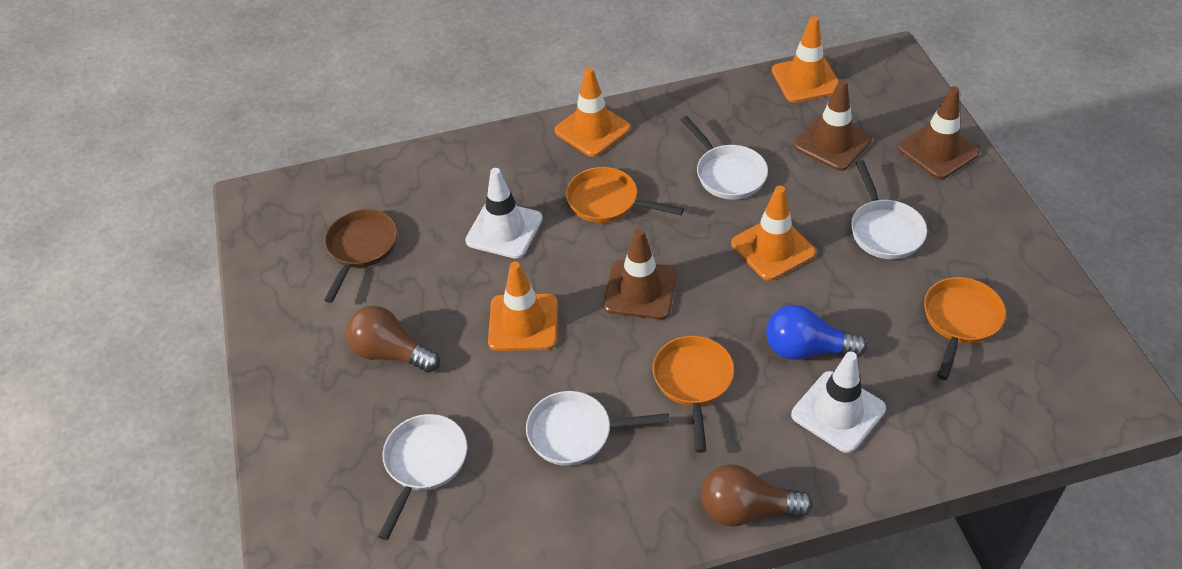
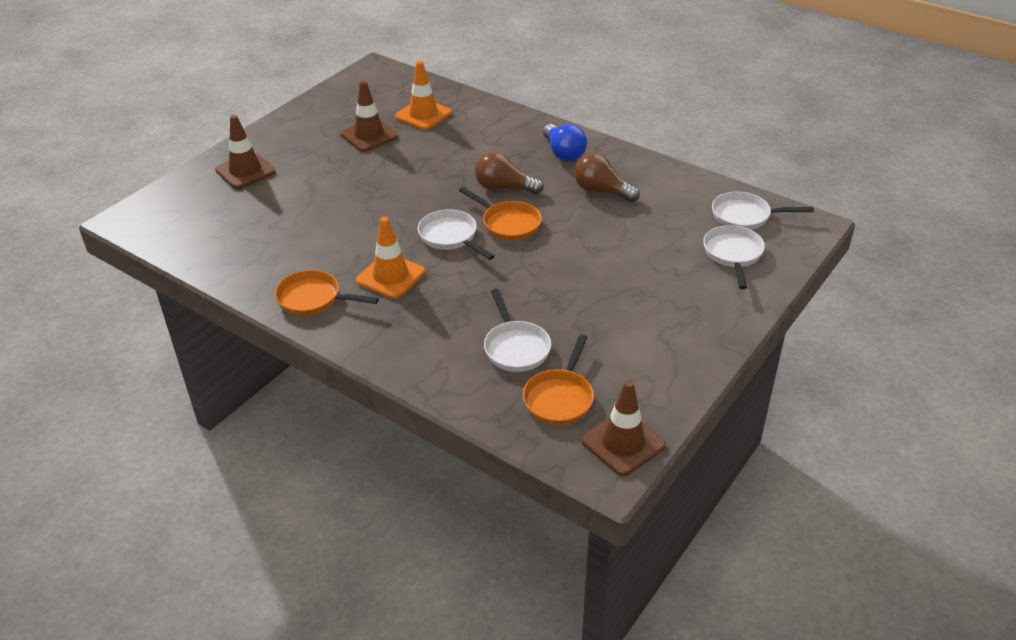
brown pan: 1 -> 0
orange traffic cone: 4 -> 2
white traffic cone: 2 -> 0

